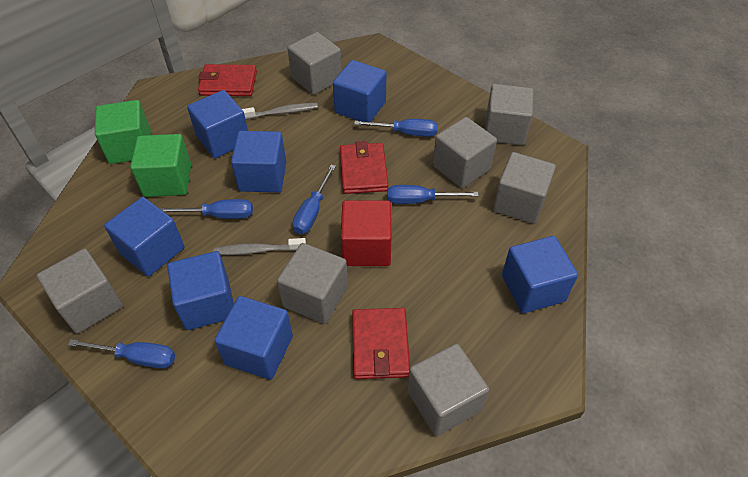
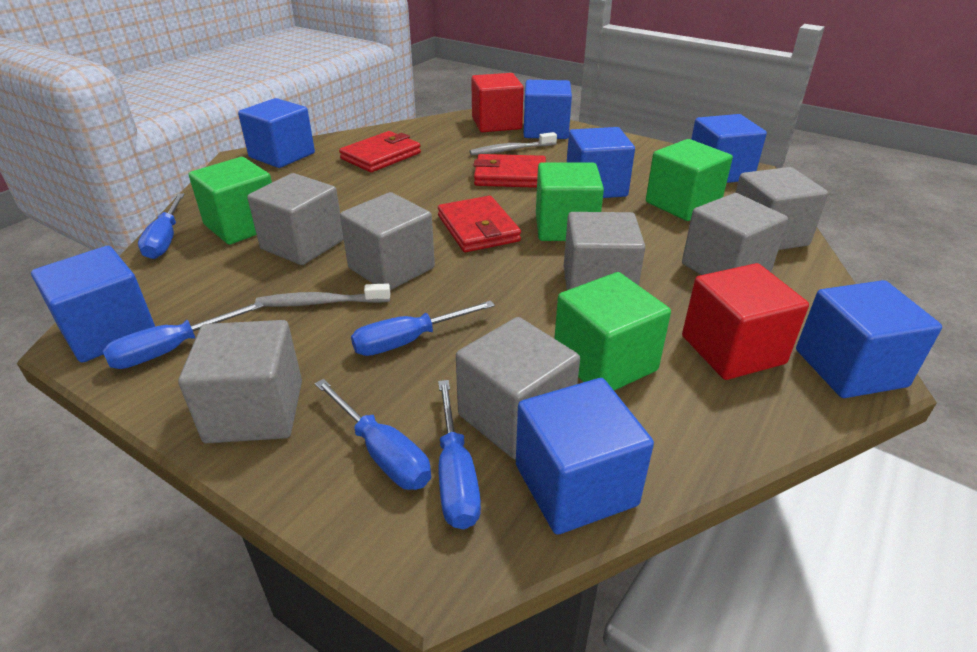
green cube: 2 -> 4
red cube: 1 -> 2

